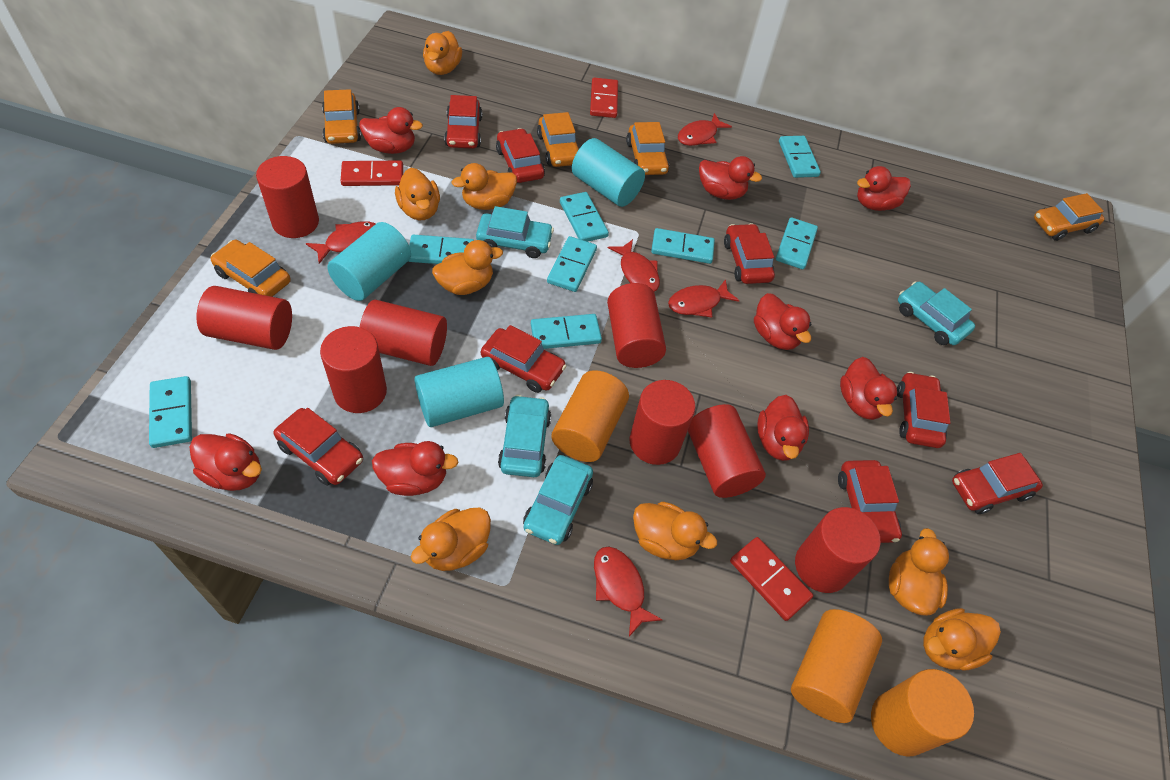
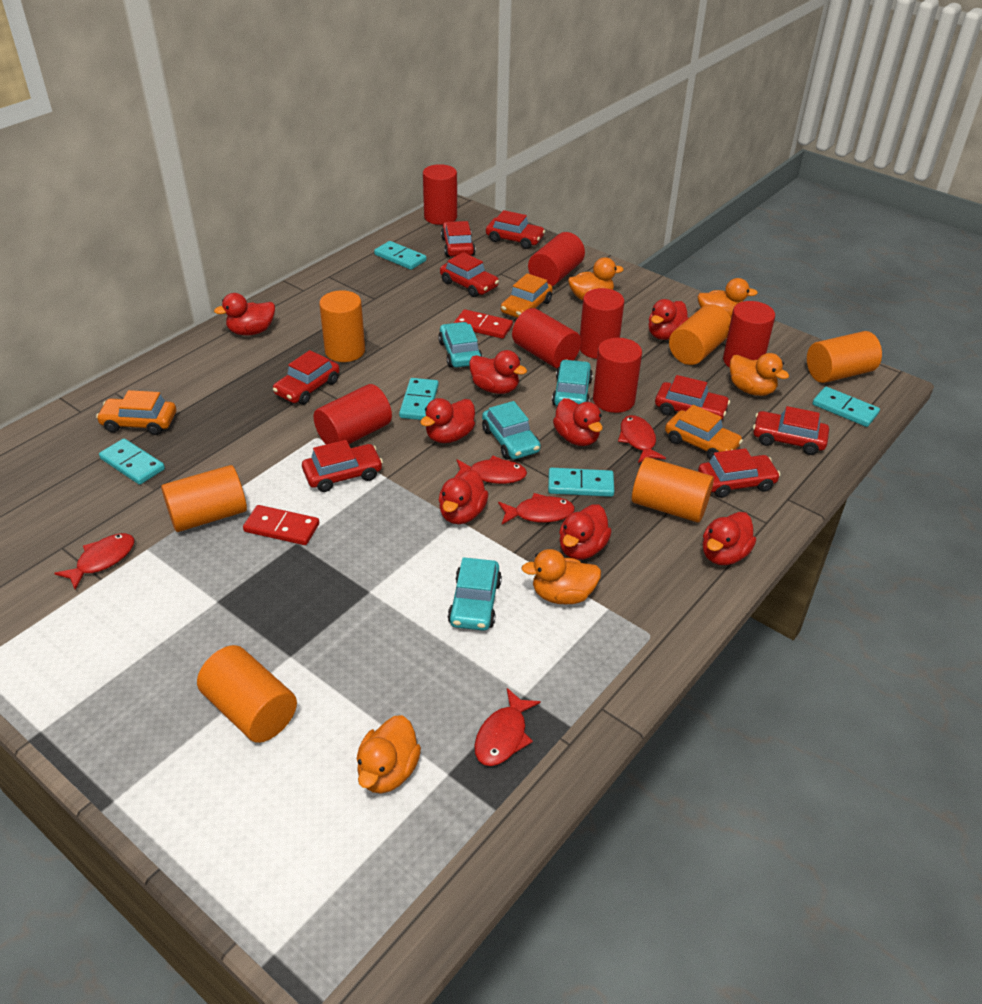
orange car: 5 -> 3
orange cylinder: 3 -> 6
orange duck: 8 -> 5
red cylinder: 8 -> 7
red domino: 3 -> 2
turquoise cylinder: 3 -> 0
turquoise domino: 8 -> 5

